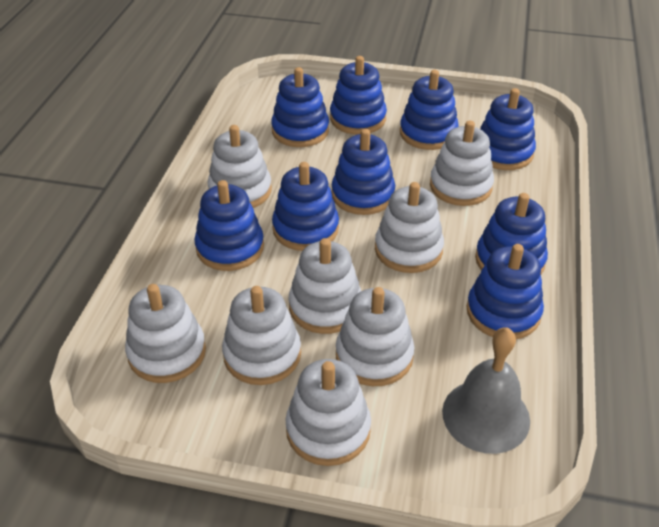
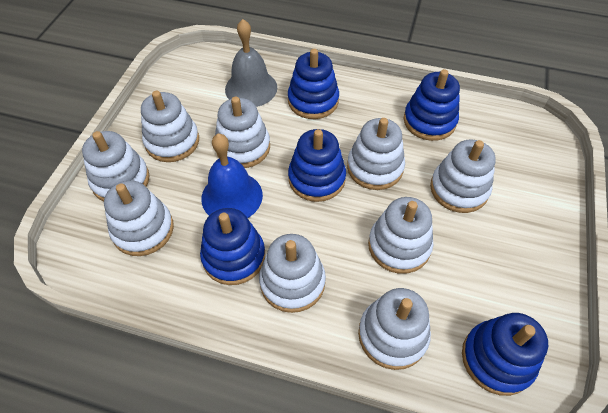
blue bell: 0 -> 1
blue stacking toy: 9 -> 5
white stacking toy: 8 -> 9

